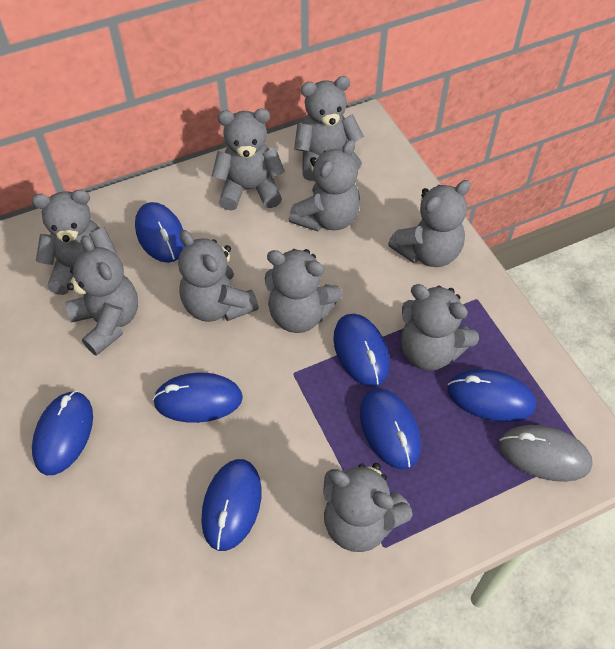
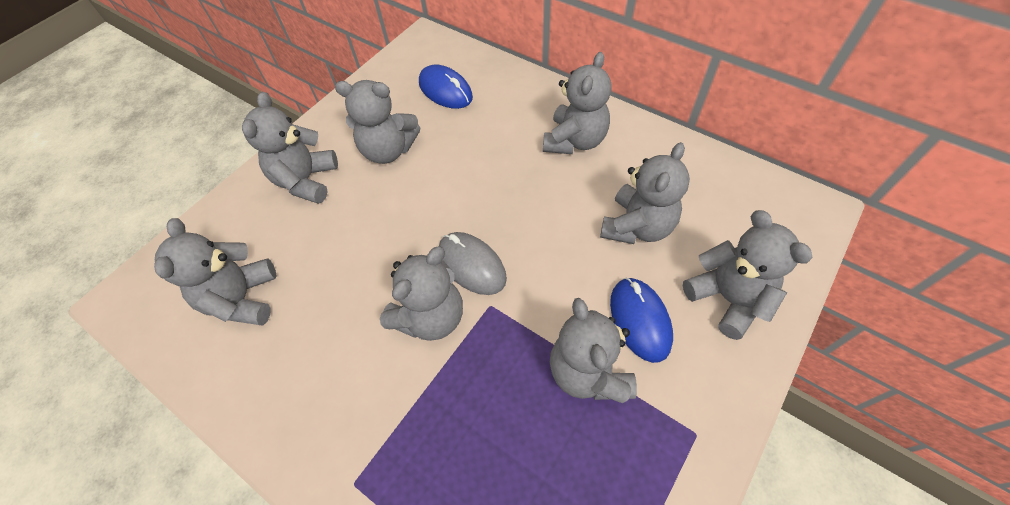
blue mouse: 7 -> 2
grey teddy bear: 10 -> 8

